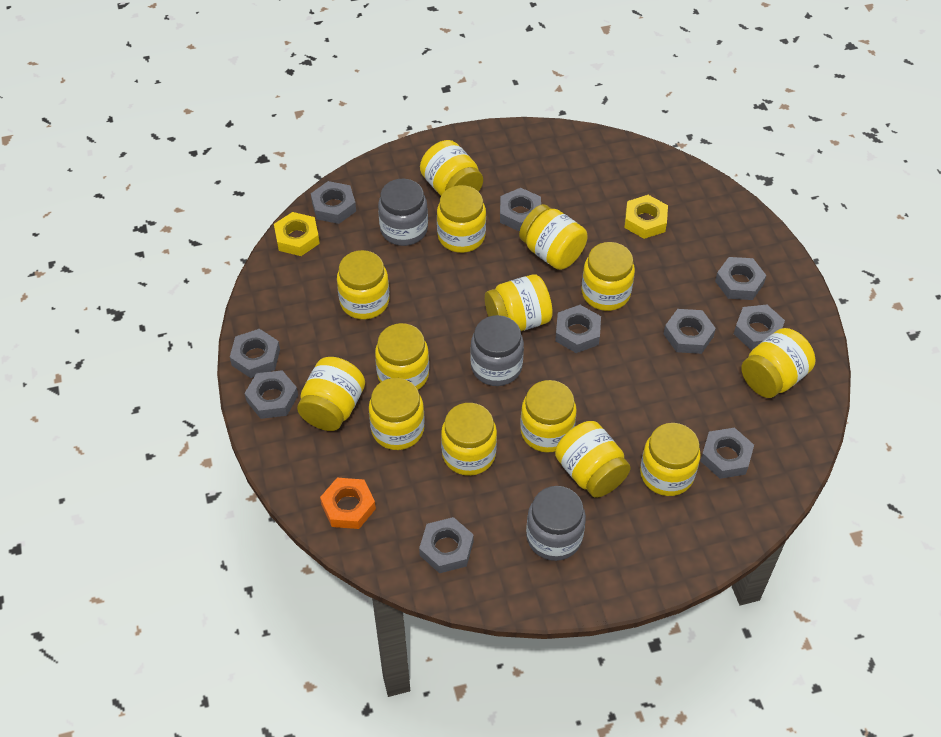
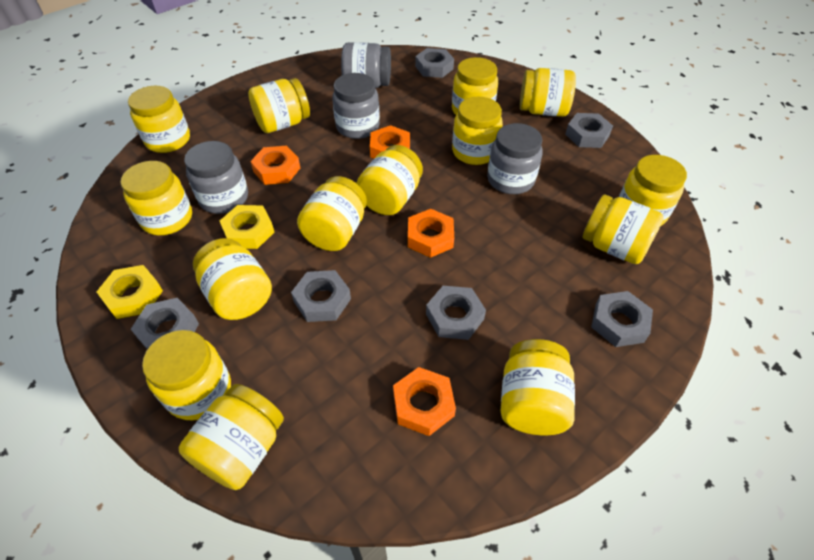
grey jar: 3 -> 4
grey nut: 10 -> 6
orange nut: 1 -> 4

